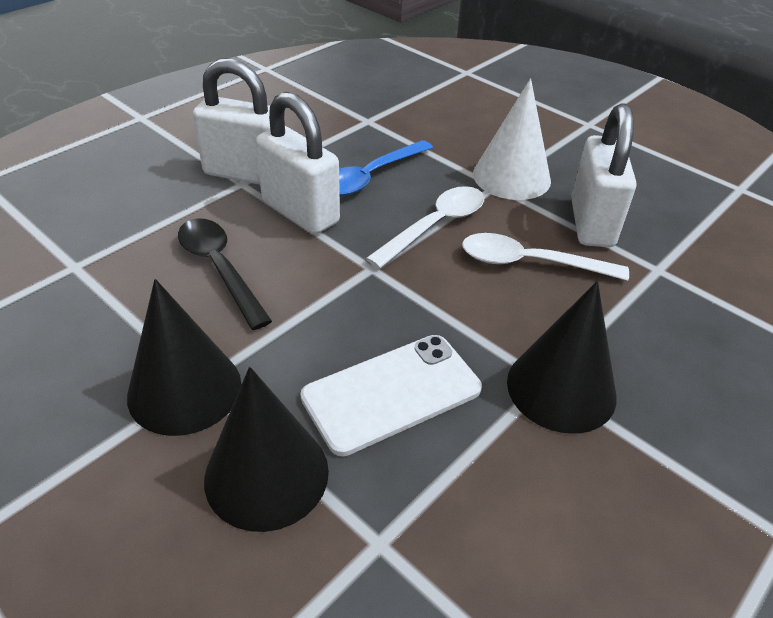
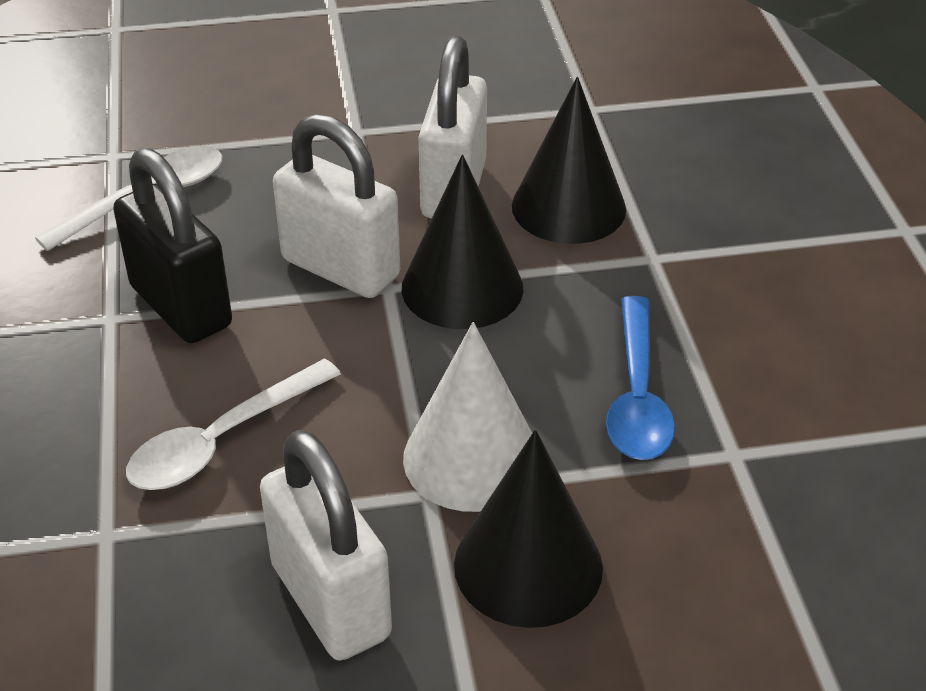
black padlock: 0 -> 1
black spoon: 1 -> 0
white phone: 1 -> 0

